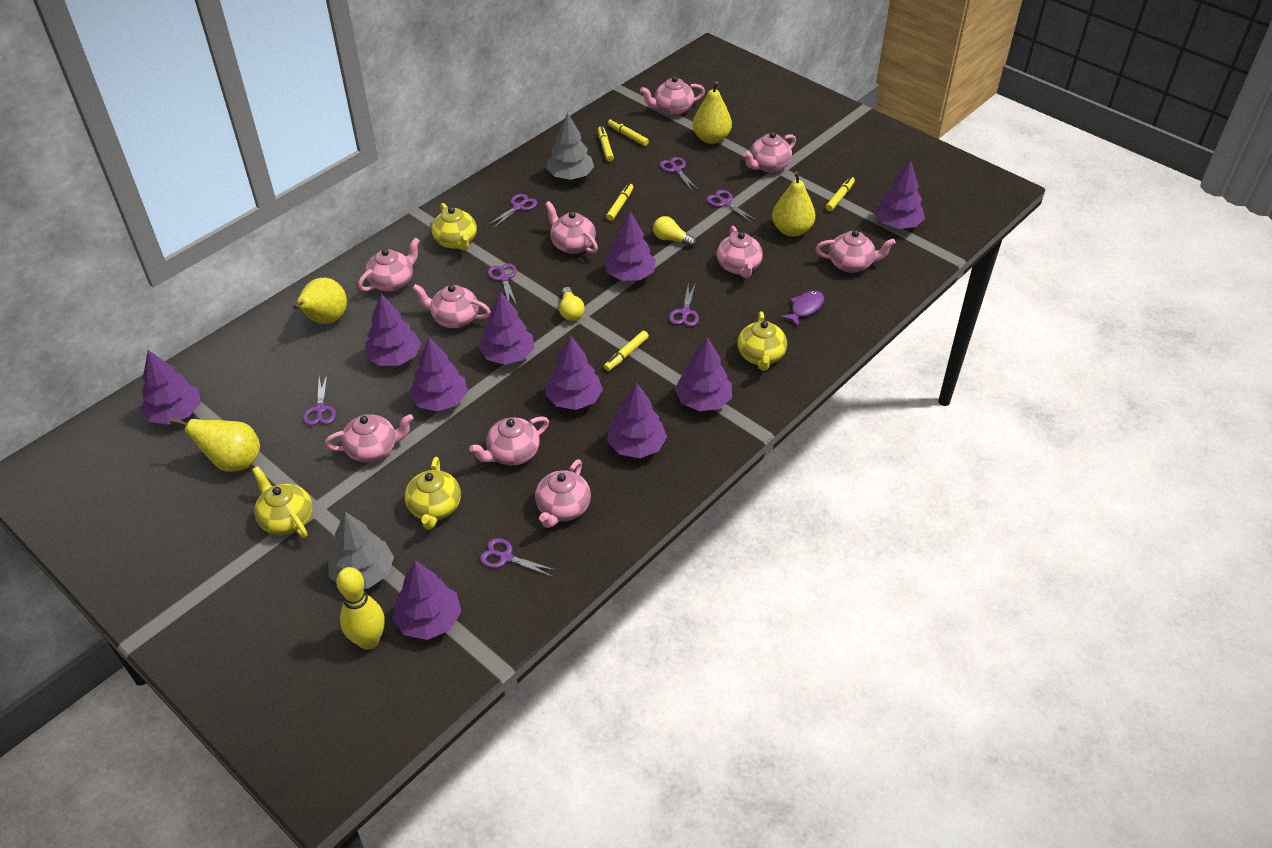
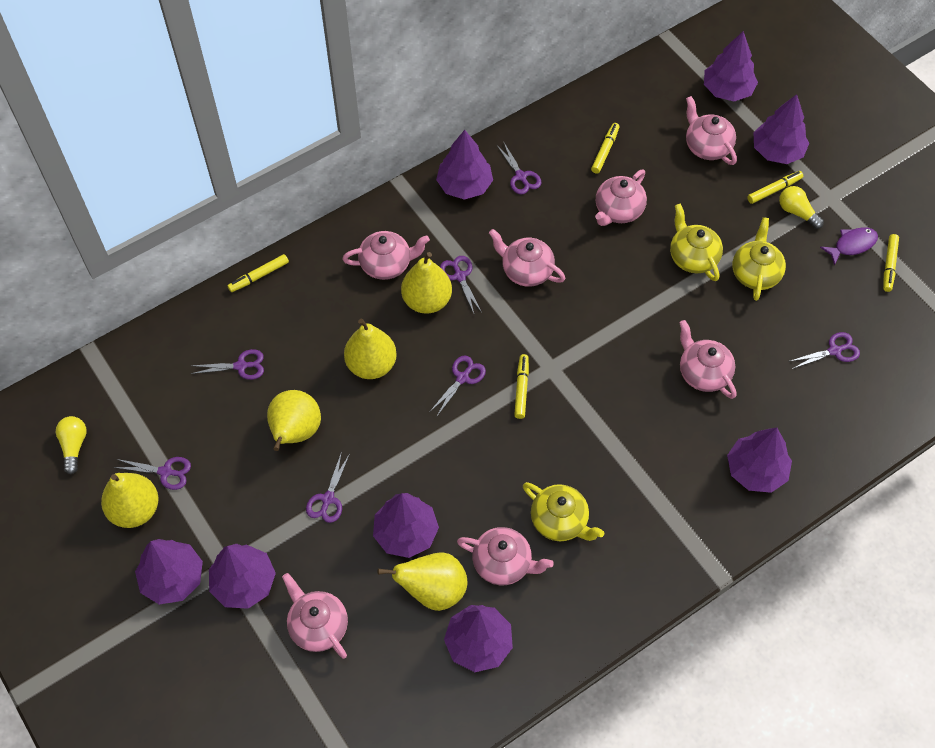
grey tree: 2 -> 0
pink teapot: 10 -> 7
purple tree: 10 -> 8
yellow bowling pin: 1 -> 0
yellow pear: 4 -> 5
yellow teapot: 4 -> 3

